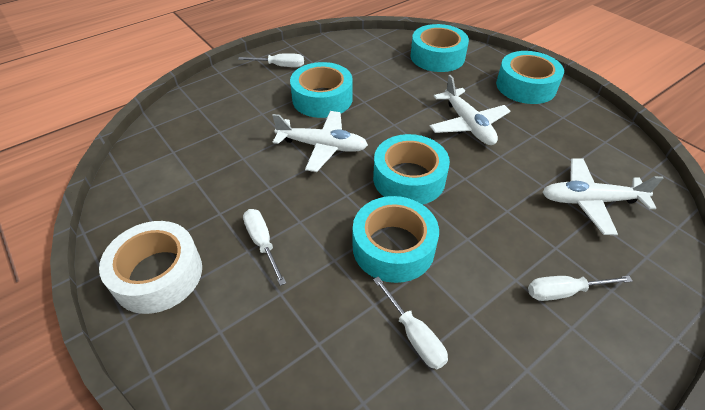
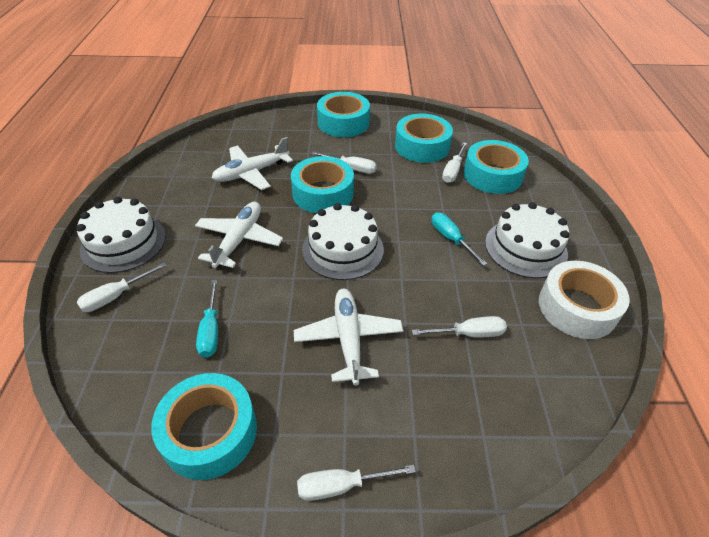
turquoise screwdriver: 0 -> 2
white cake: 0 -> 3
white screwdriver: 4 -> 5

